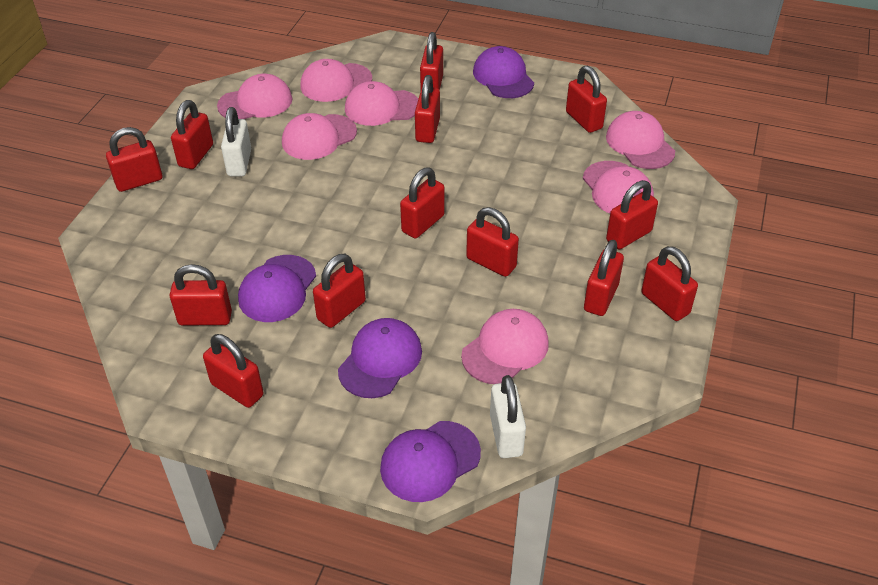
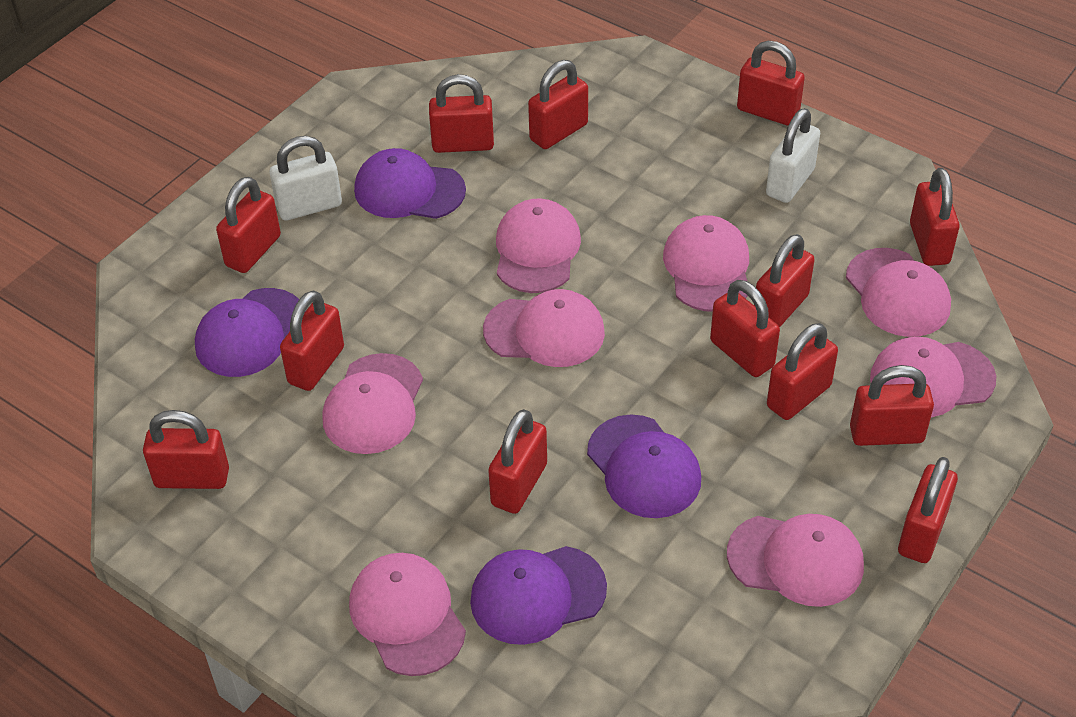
pink cap: 7 -> 8

